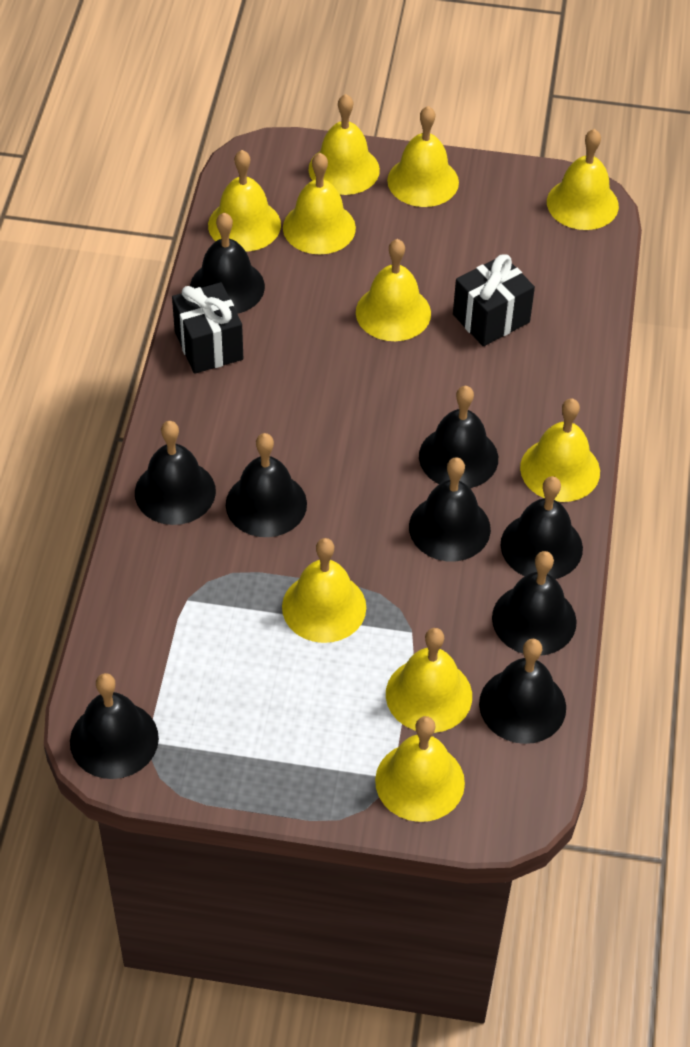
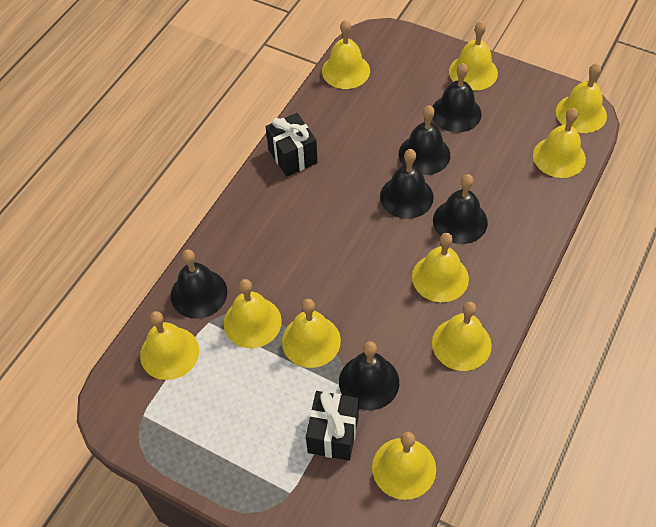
black bell: 9 -> 6

